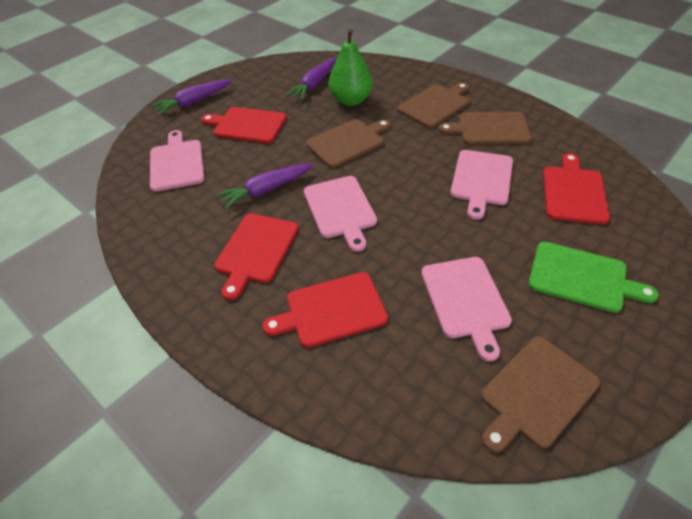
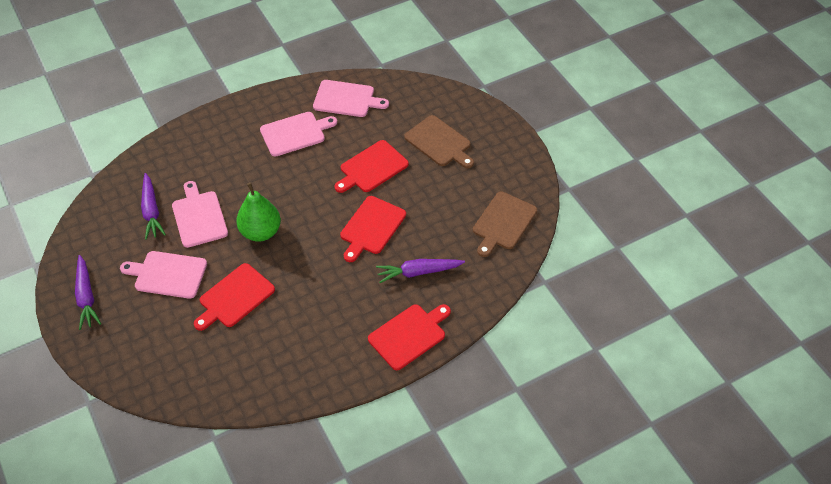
brown cutting board: 4 -> 2
green cutting board: 1 -> 0

